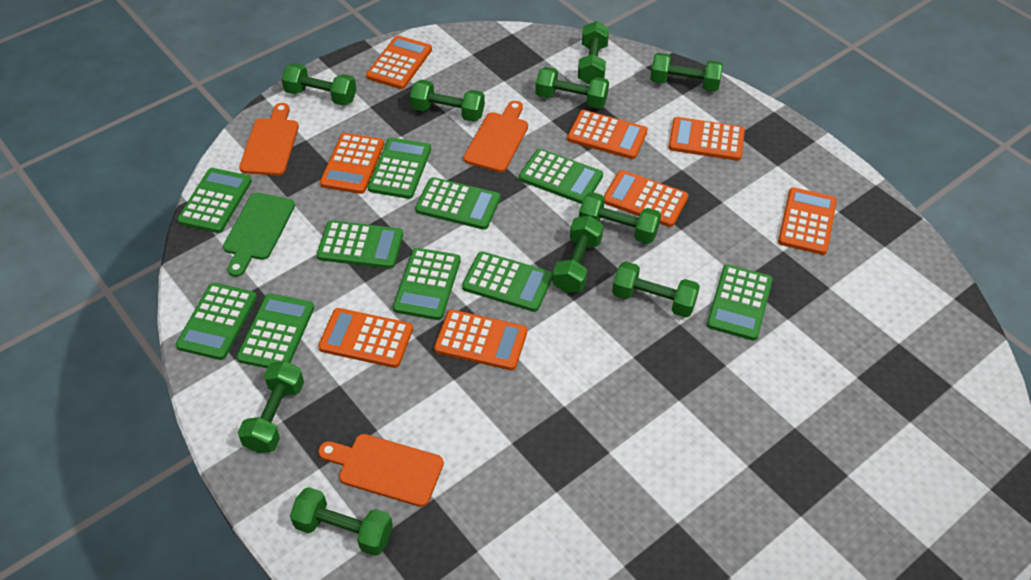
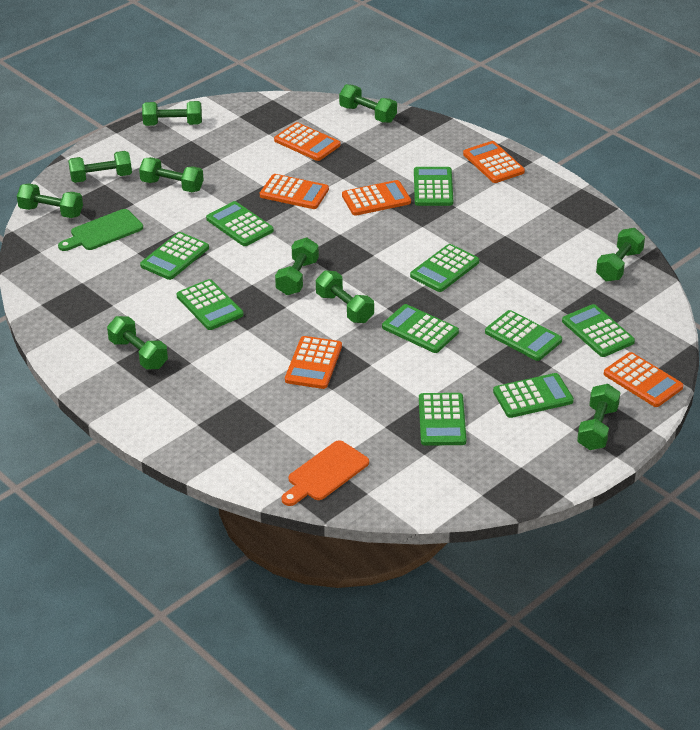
orange calculator: 8 -> 6
orange cutting board: 3 -> 1

